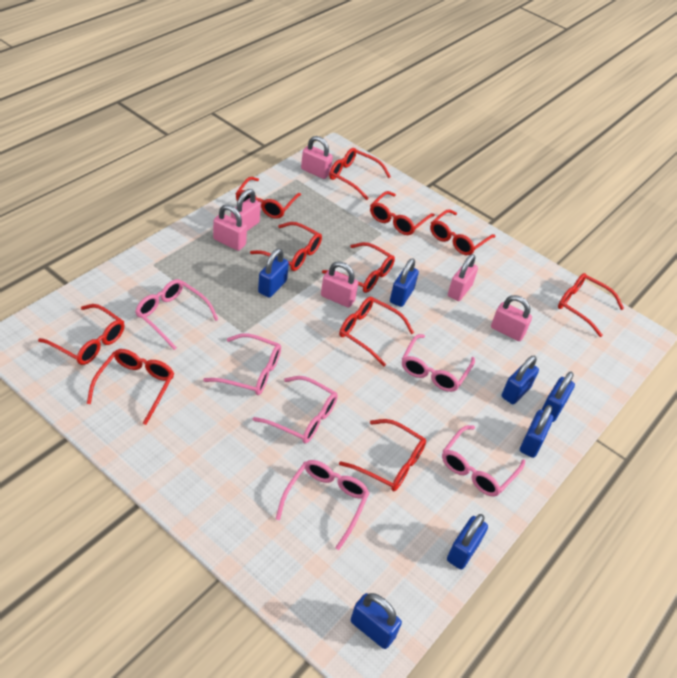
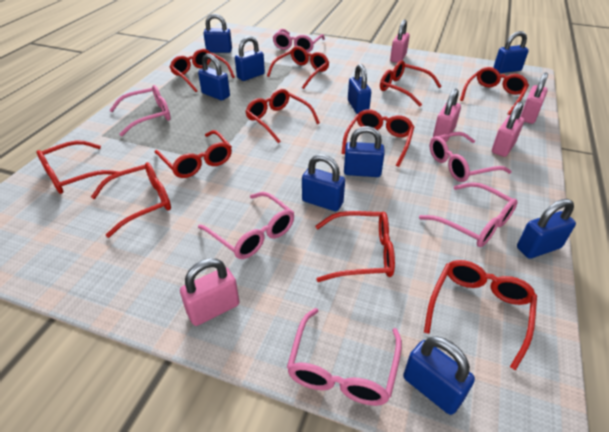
blue padlock: 7 -> 9
pink padlock: 6 -> 5

